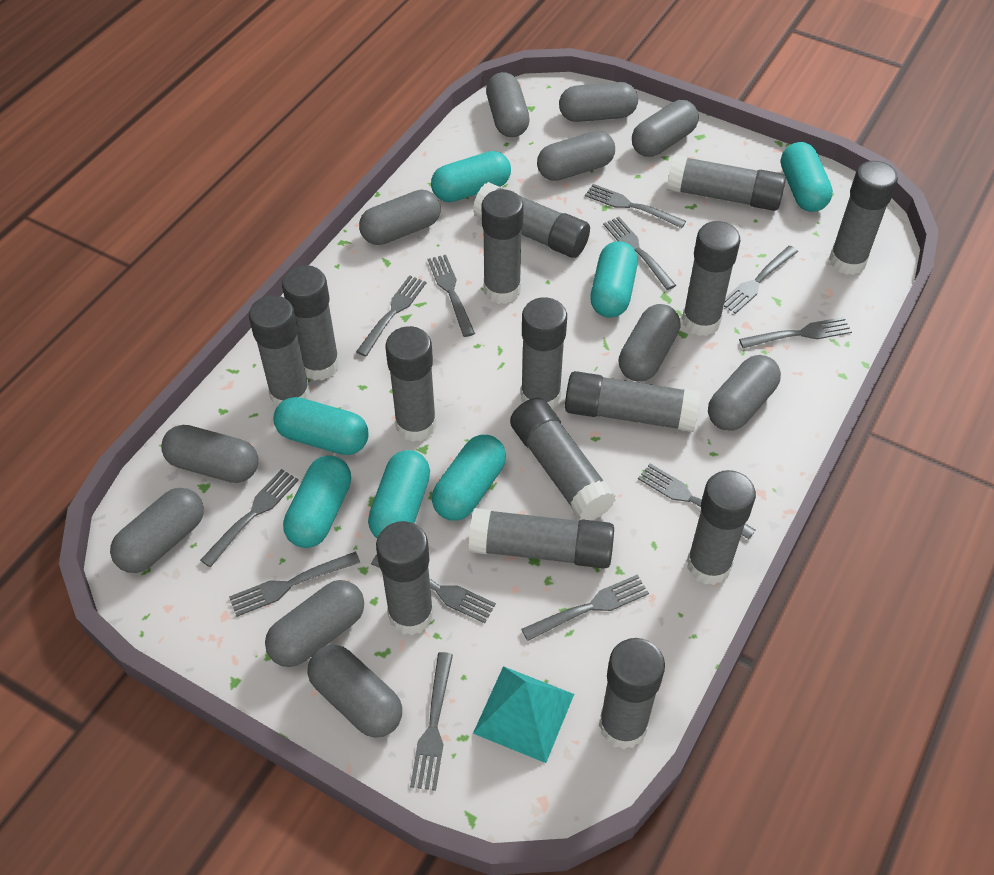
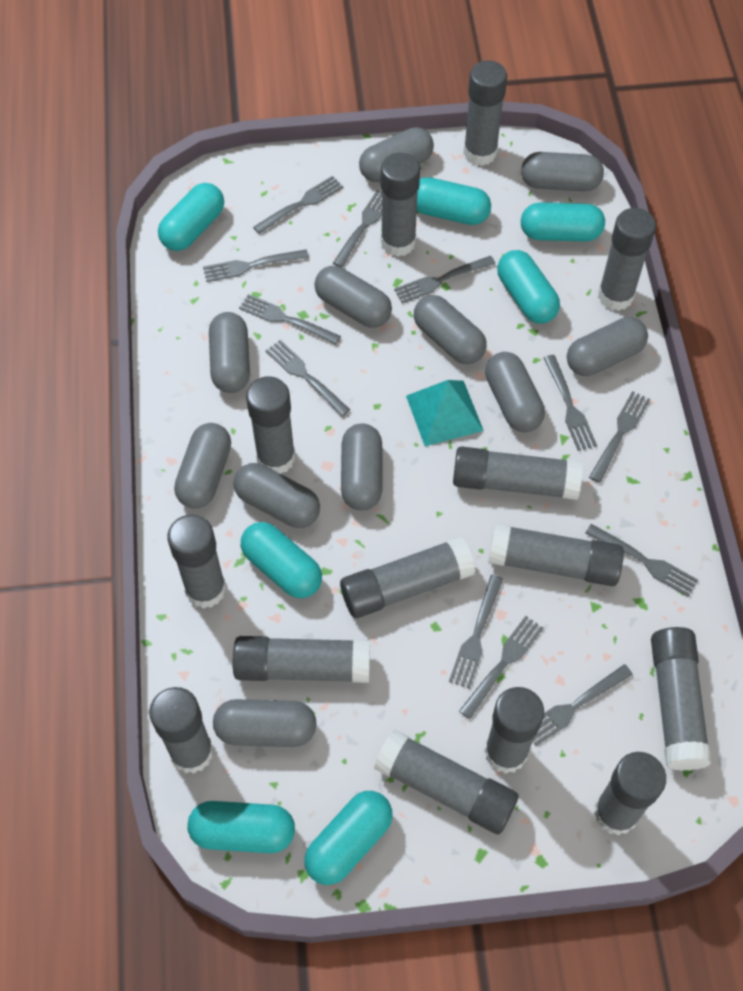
grey glue stick: 15 -> 14

